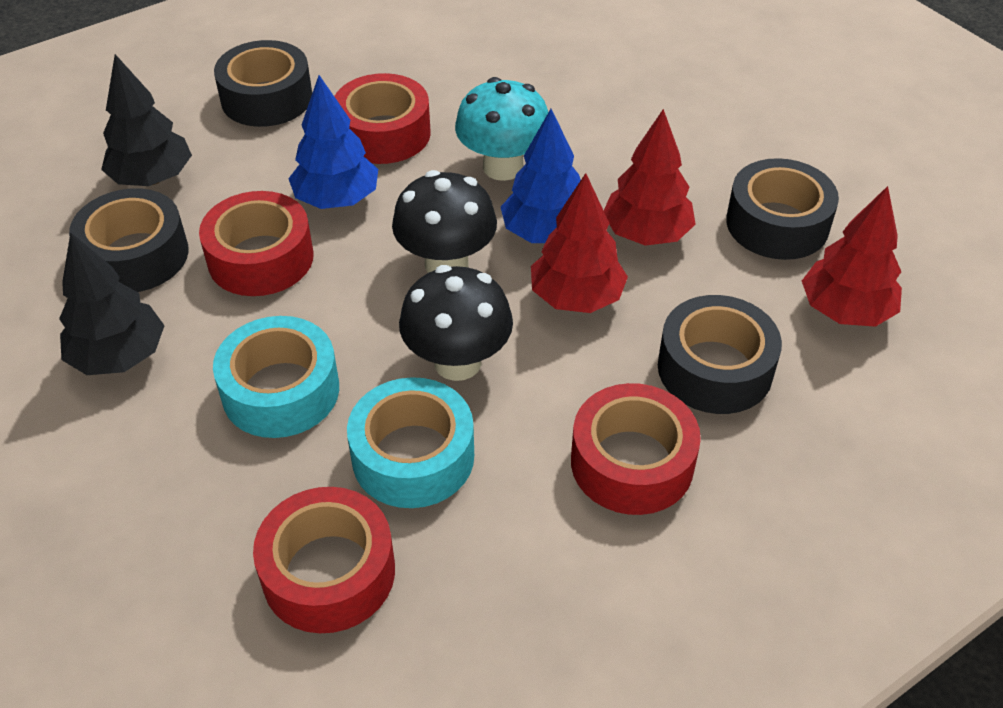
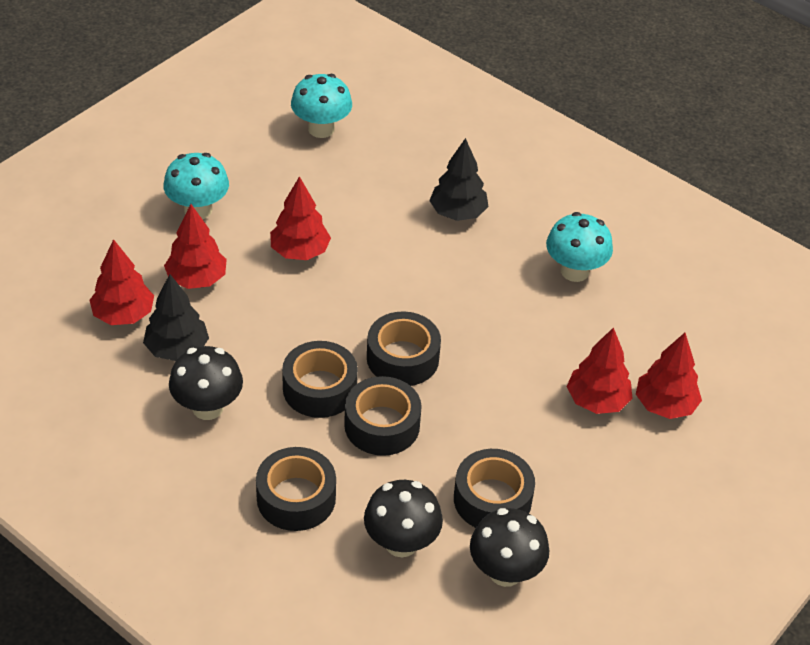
black mushroom: 2 -> 3
black tape: 4 -> 5
blue tree: 2 -> 0
red tape: 4 -> 0
red tree: 3 -> 5
turquoise mushroom: 1 -> 3
turquoise tape: 2 -> 0

